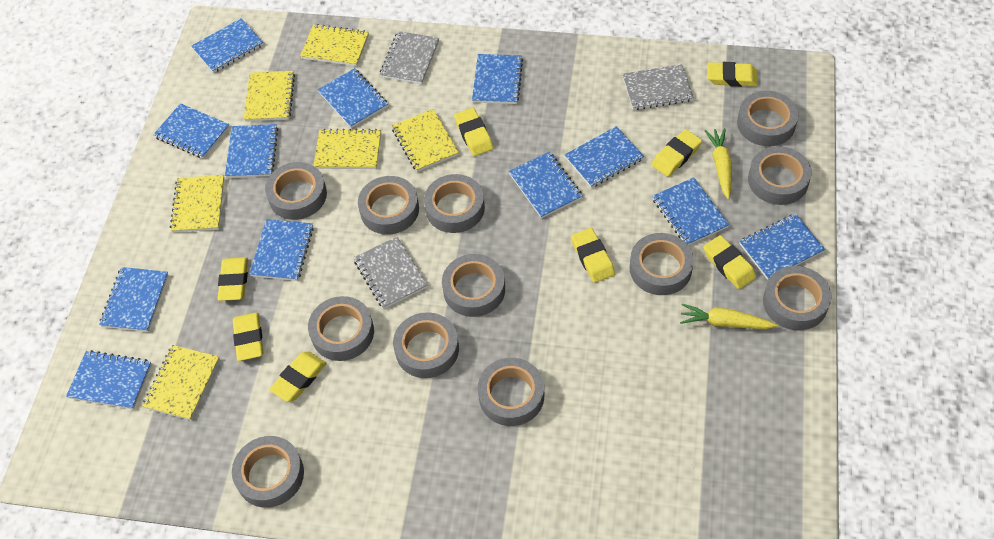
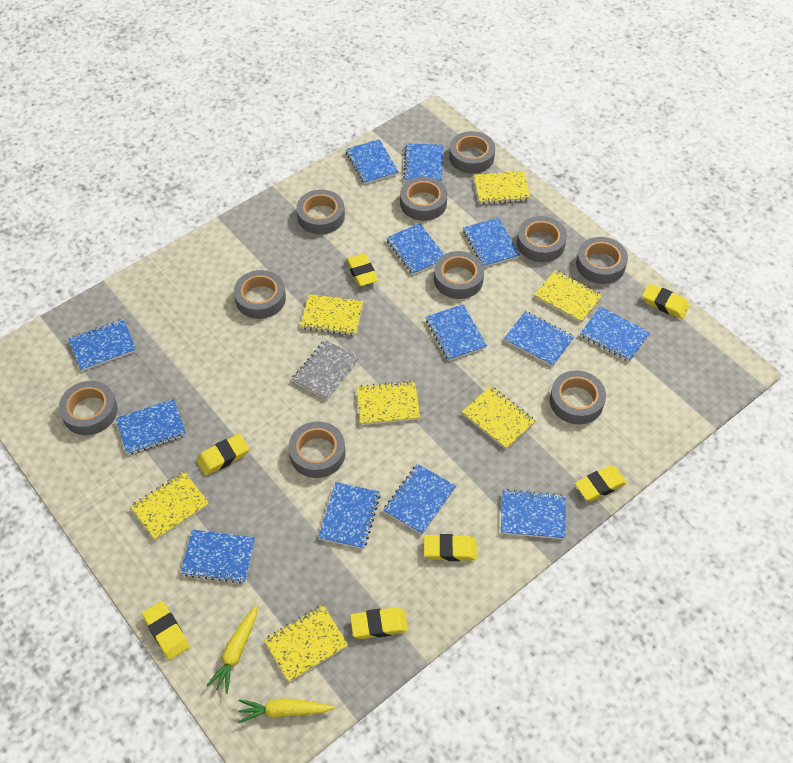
blue notebook: 12 -> 13
grey notebook: 3 -> 1
grey tape: 12 -> 10
yellow eraser: 8 -> 7
yellow notebook: 6 -> 7

